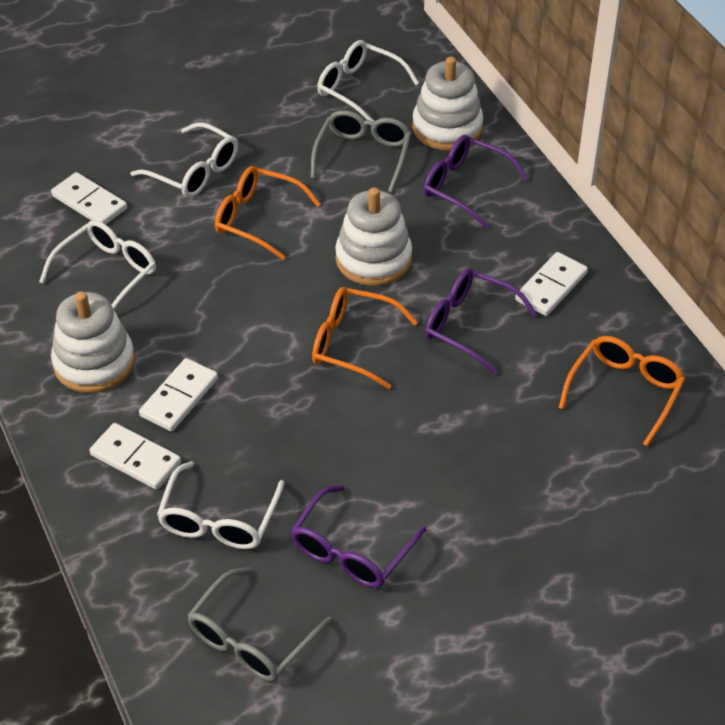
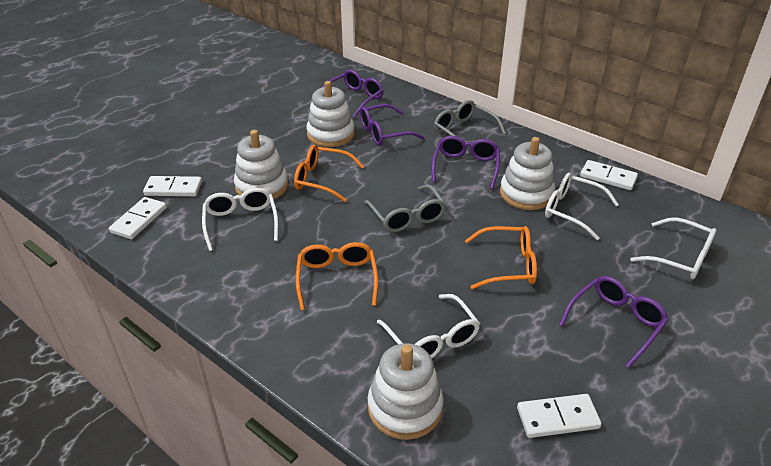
purple glasses: 3 -> 4
white stacking toy: 3 -> 4

